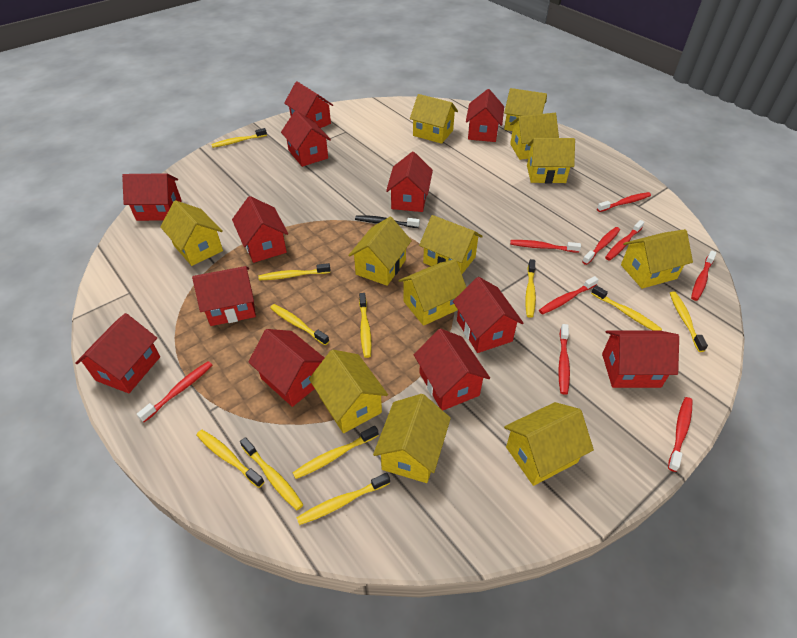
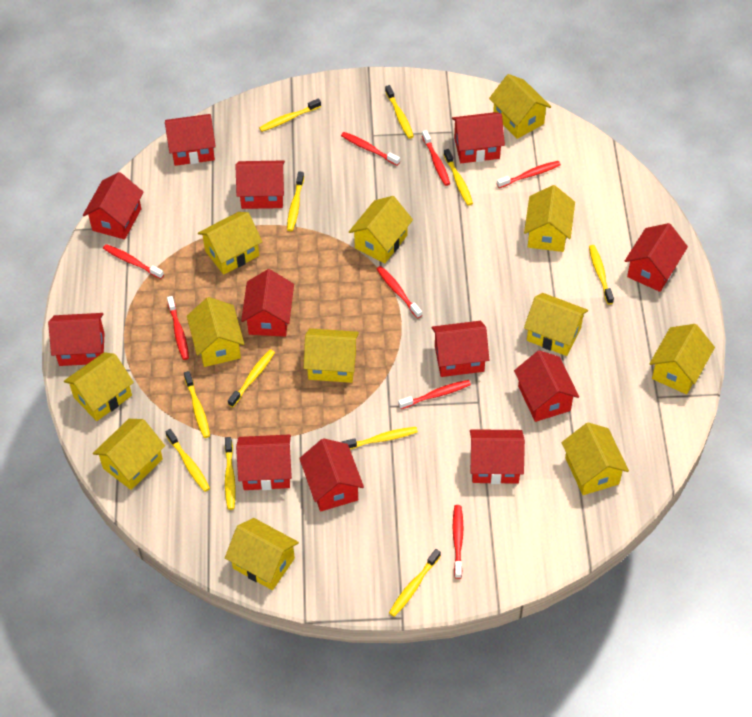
black toothbrush: 1 -> 0
red toothbrush: 9 -> 8

